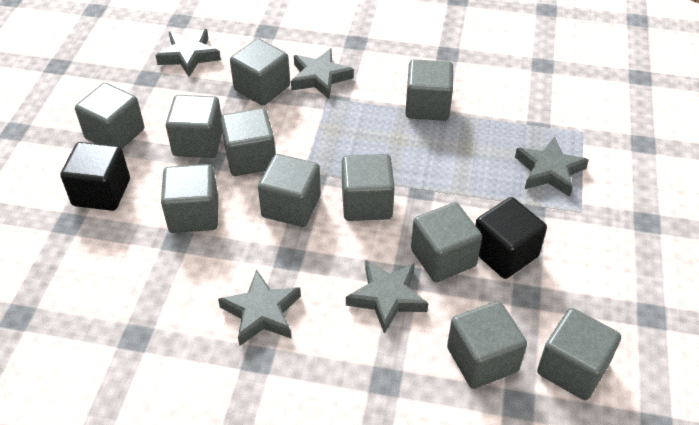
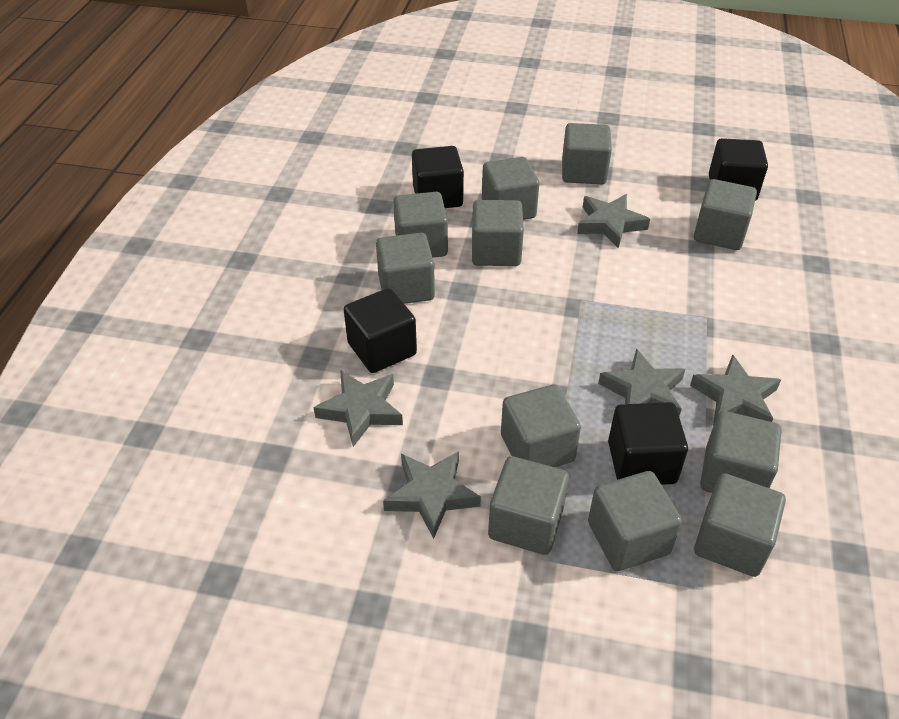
black cube: 2 -> 4

